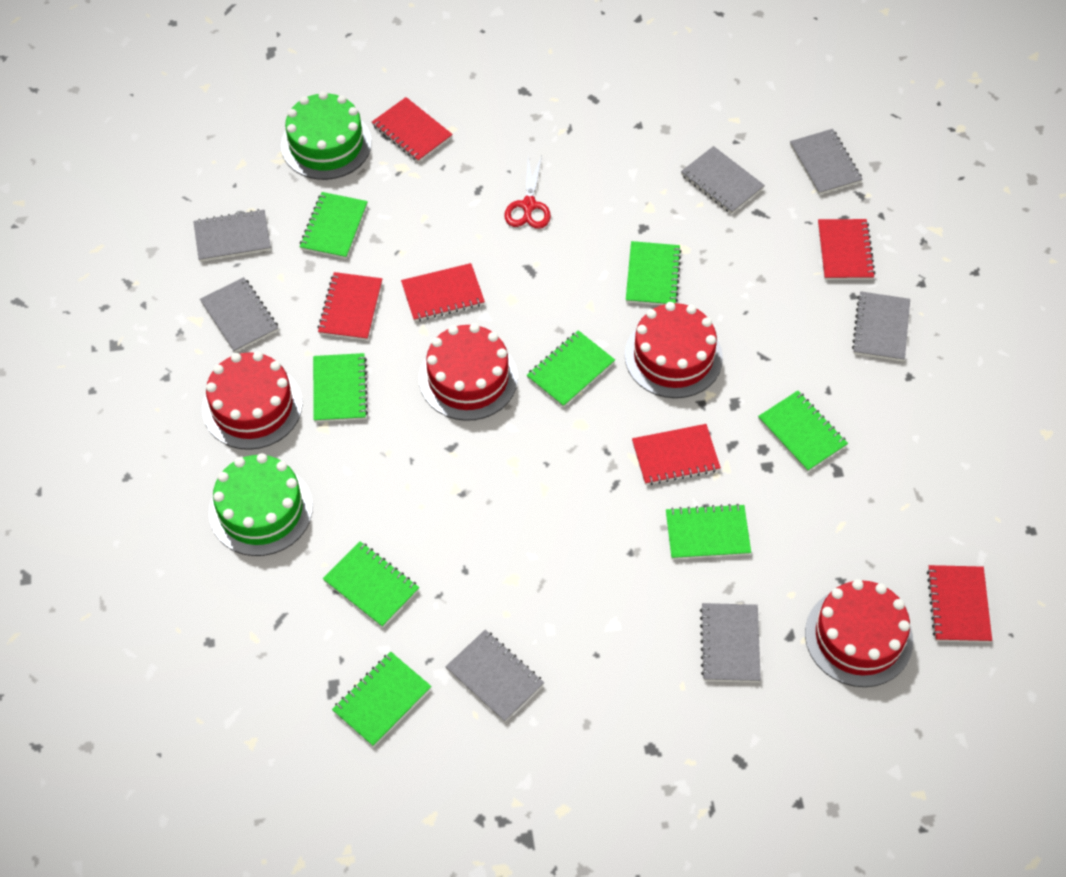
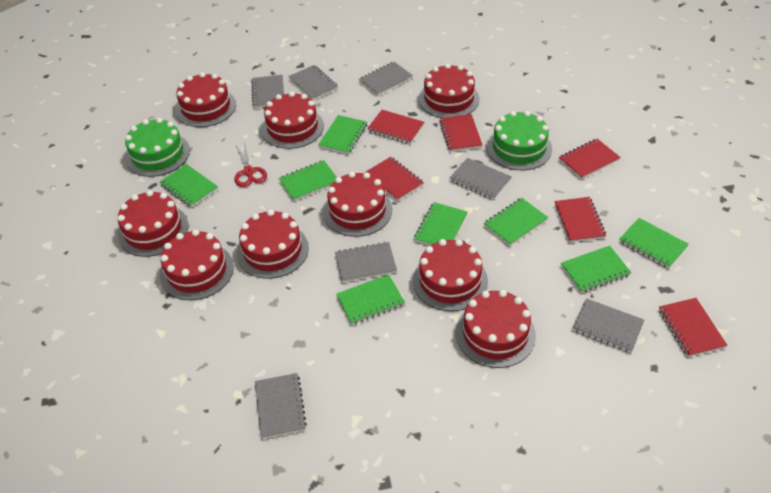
red cake: 4 -> 9

